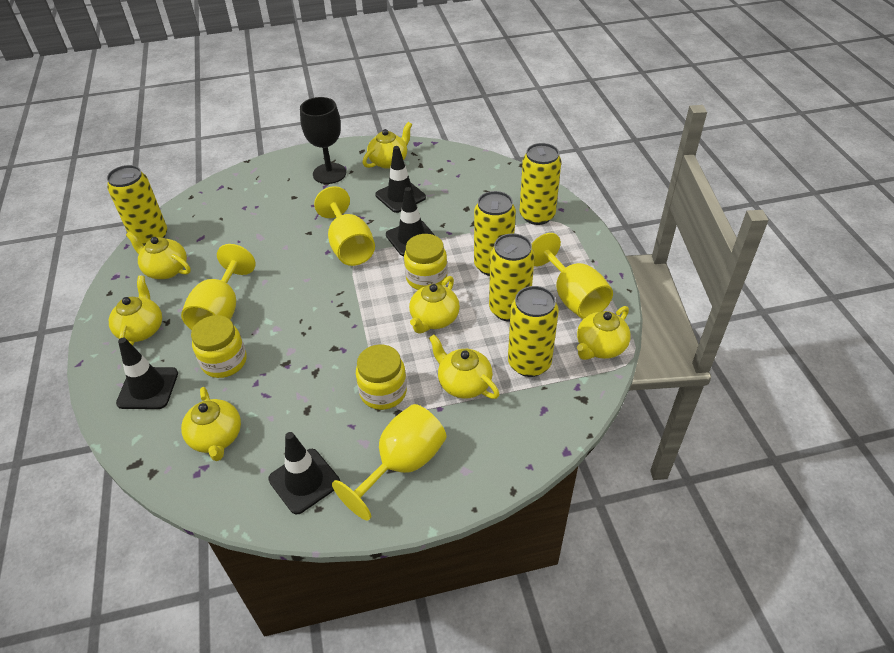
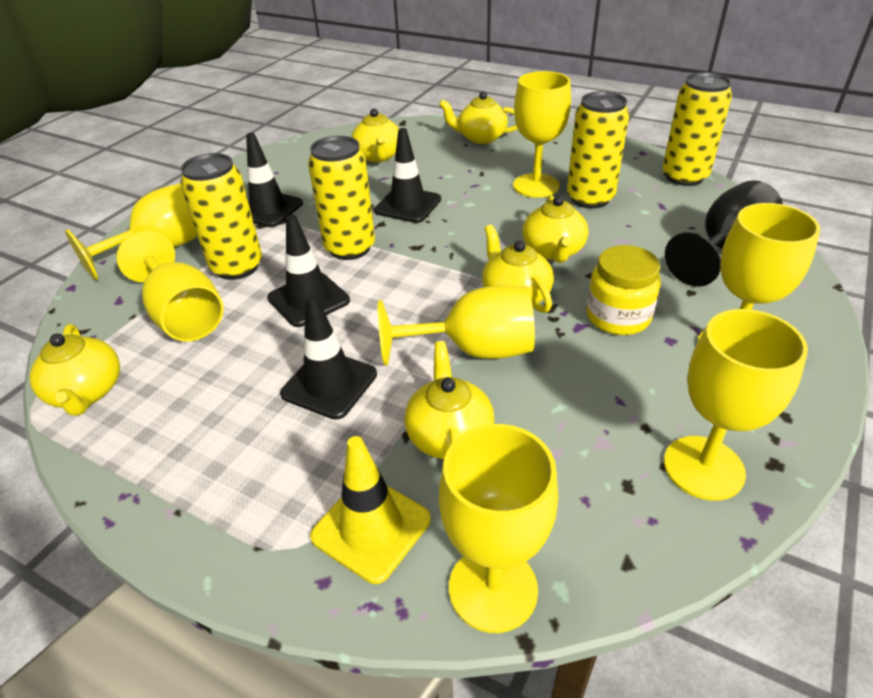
yellow can: 5 -> 4
yellow goblet: 4 -> 7
yellow jar: 3 -> 1
yellow teapot: 7 -> 6
yellow traffic cone: 0 -> 1

